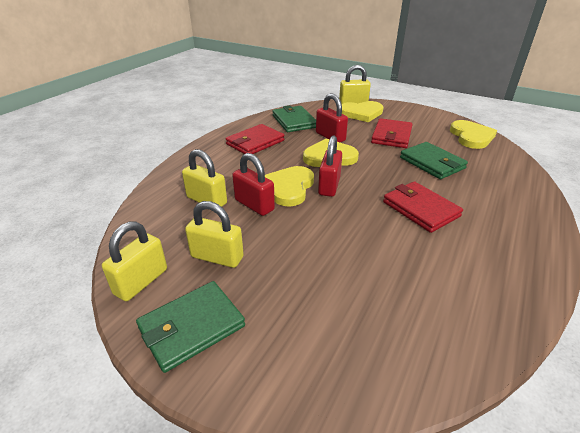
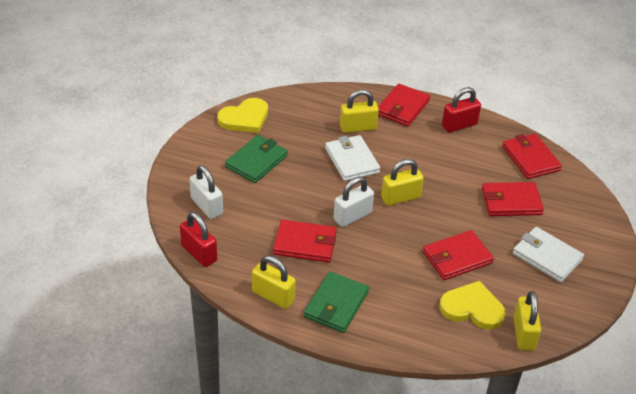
green wallet: 3 -> 2
red padlock: 3 -> 2
red wallet: 3 -> 5
white padlock: 0 -> 2
white wallet: 0 -> 2
yellow heart: 4 -> 2

